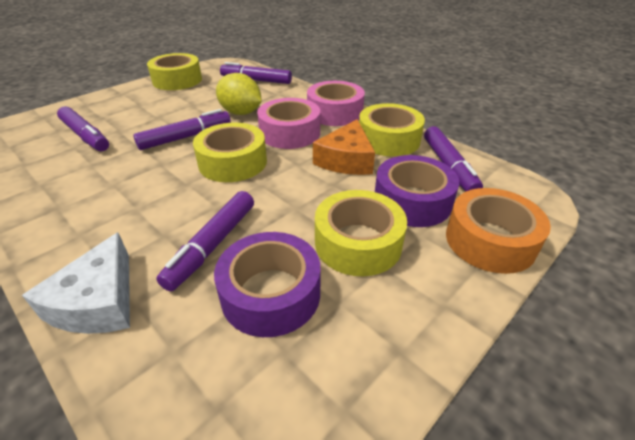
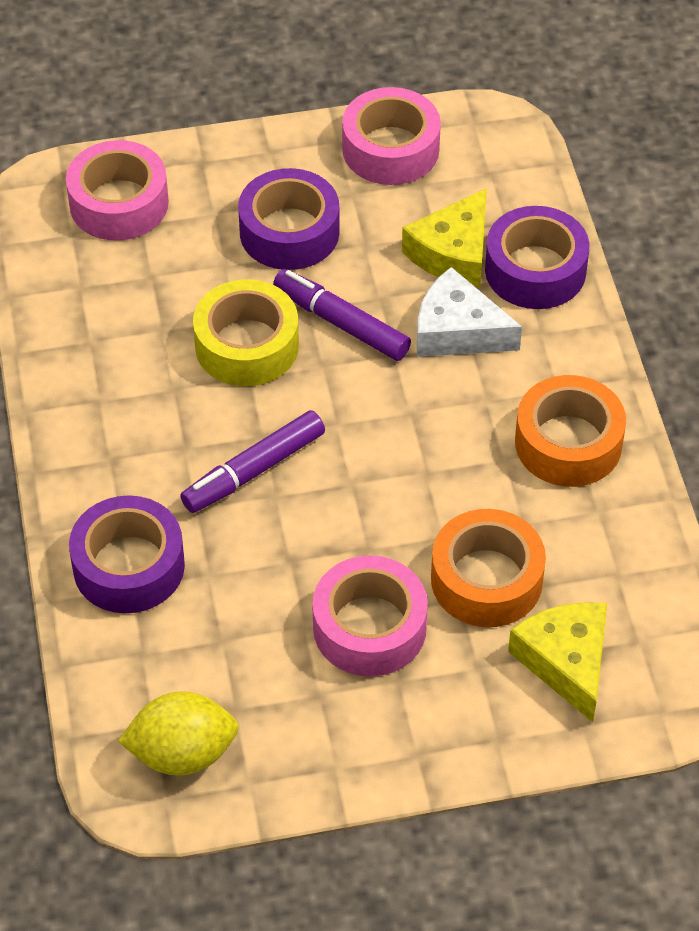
orange cheese: 1 -> 0
orange tape: 1 -> 2
pink tape: 2 -> 3
purple marker: 5 -> 2
purple tape: 2 -> 3
yellow cheese: 0 -> 2
yellow tape: 4 -> 1

